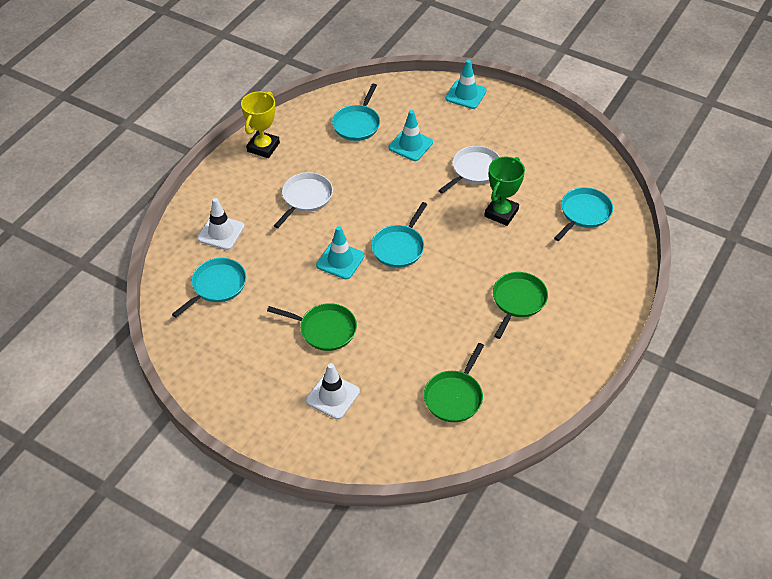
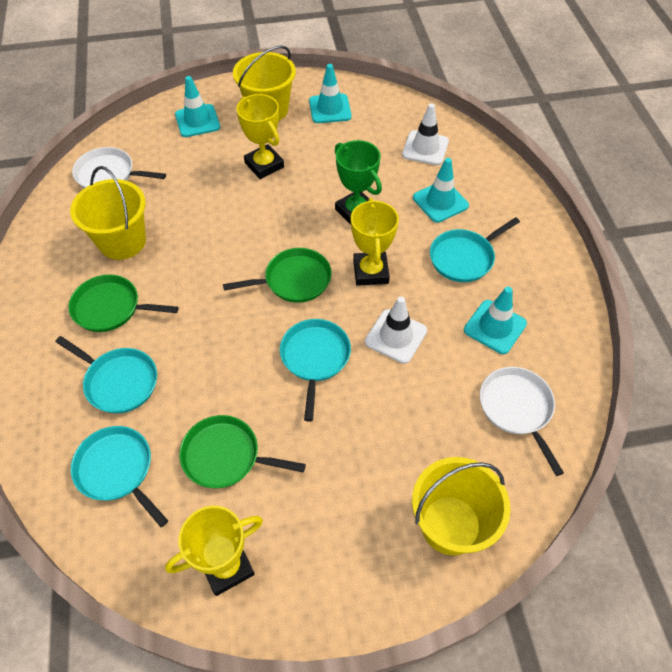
turquoise traffic cone: 3 -> 4
yellow bucket: 0 -> 3
yellow trophy: 1 -> 3

